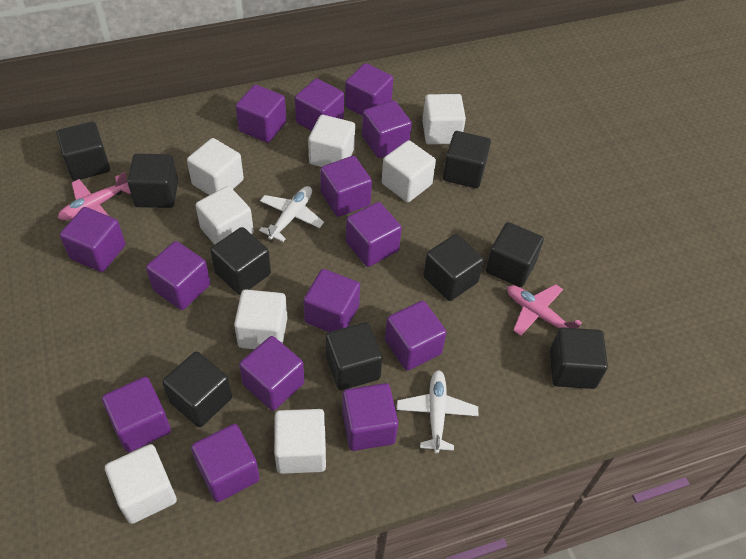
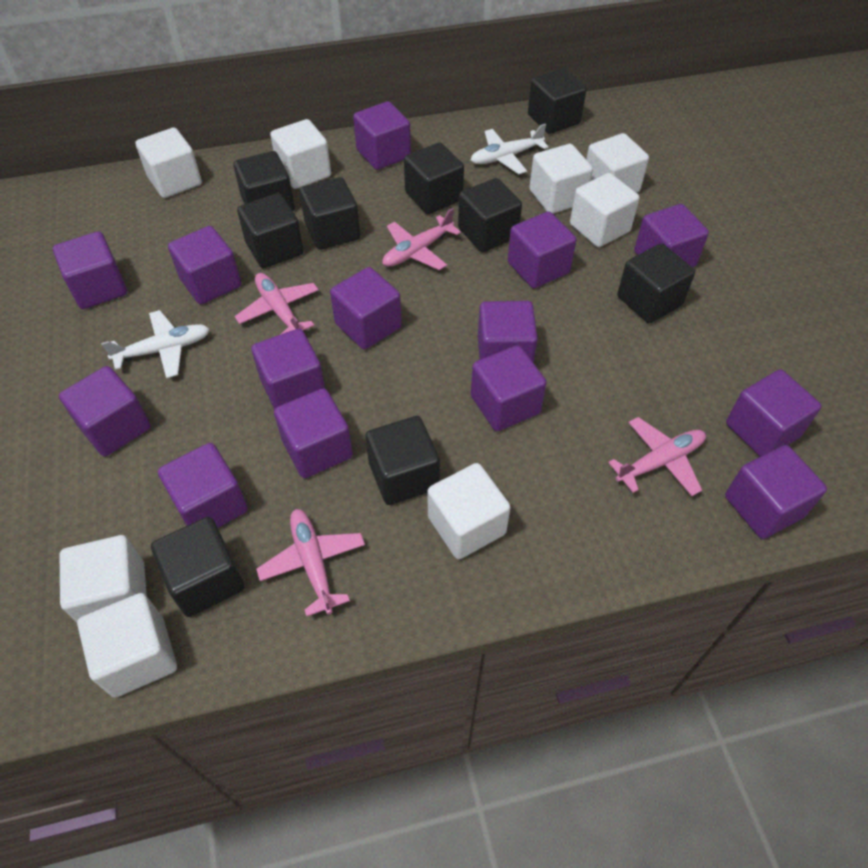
pink plane: 2 -> 4

